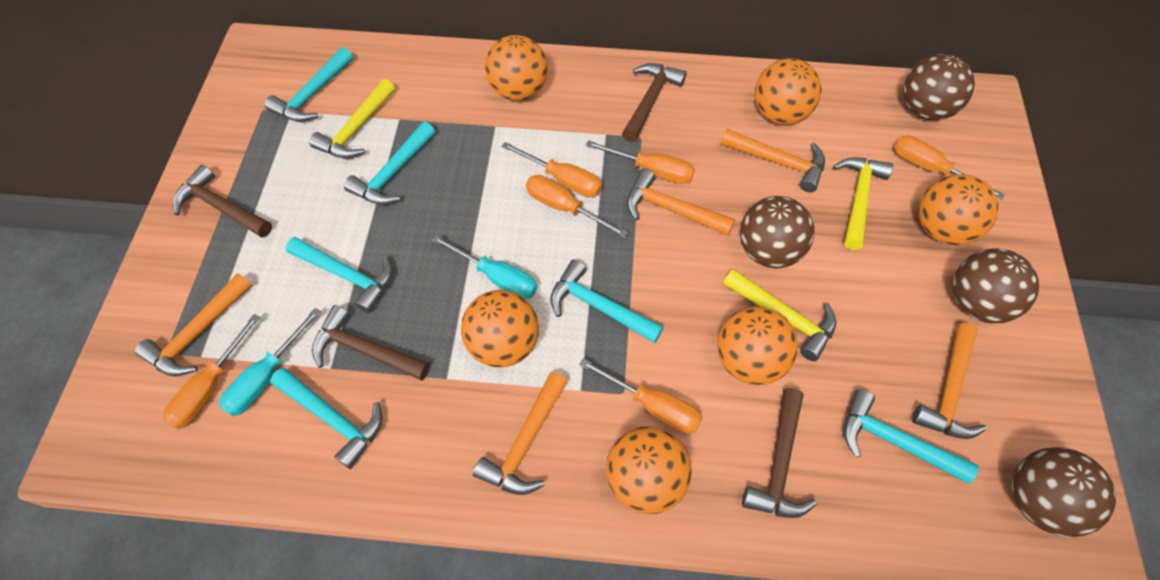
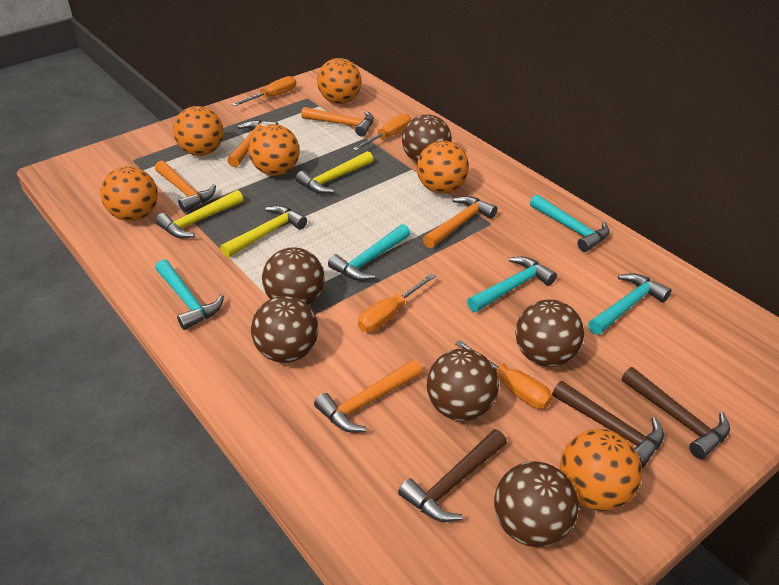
brown ball: 4 -> 6
brown hammer: 4 -> 3
orange screwdriver: 6 -> 4
turquoise hammer: 6 -> 5
turquoise screwdriver: 2 -> 0

